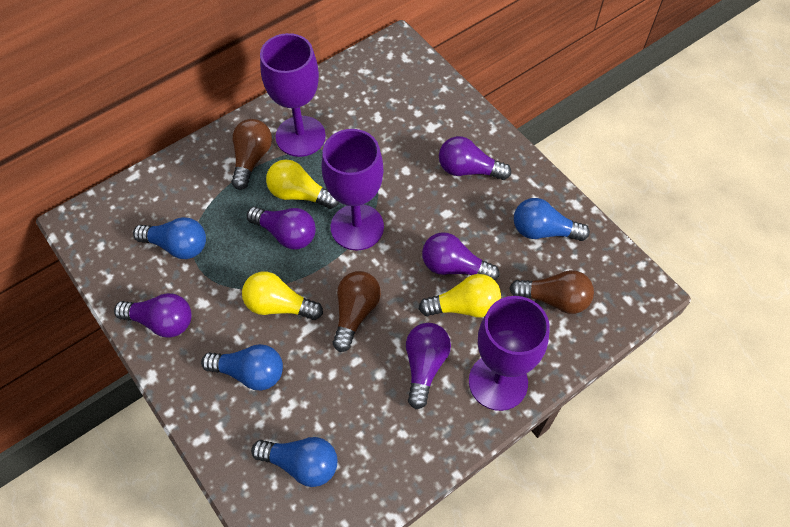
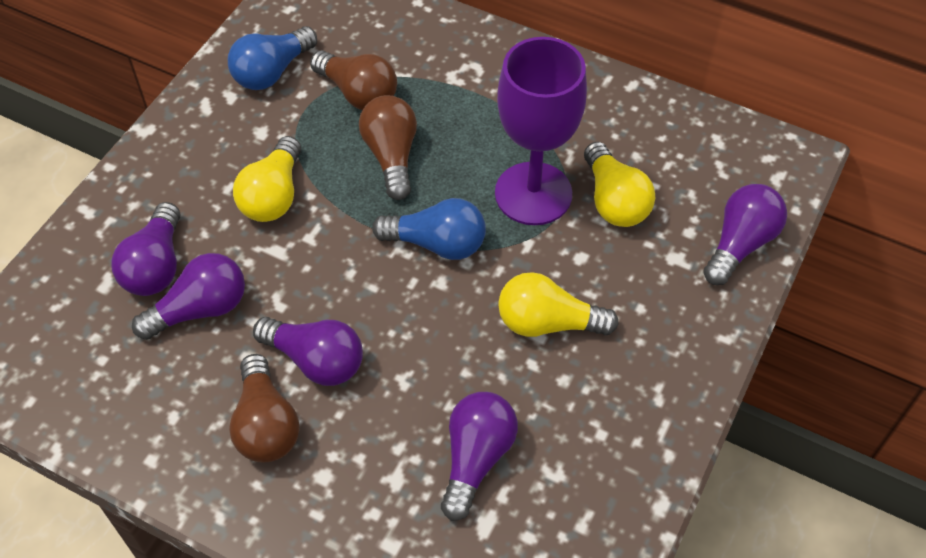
blue light bulb: 4 -> 2
purple goblet: 3 -> 1

